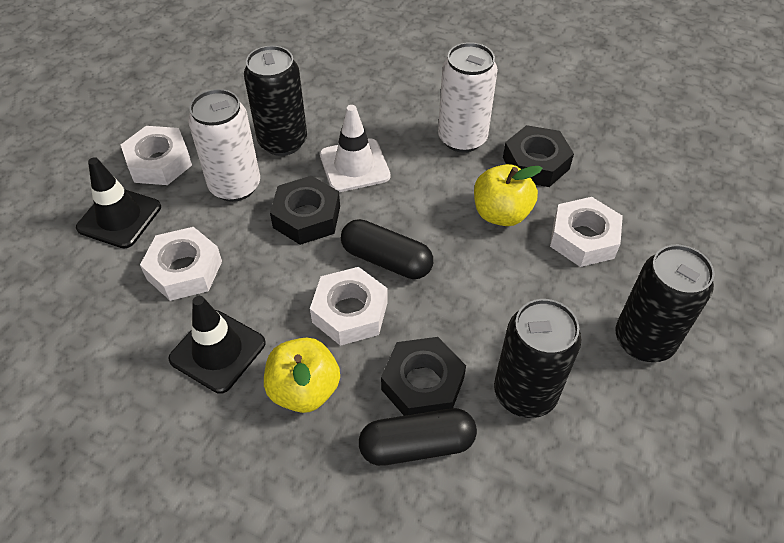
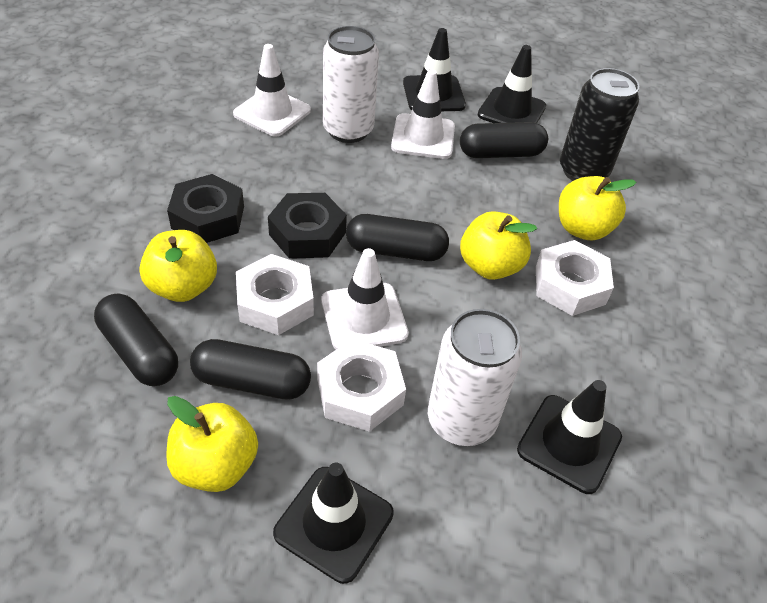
black can: 3 -> 1
black capsule: 2 -> 4
black nut: 3 -> 2
black traffic cone: 2 -> 4
white nut: 4 -> 3
white traffic cone: 1 -> 3
yellow apple: 2 -> 4

